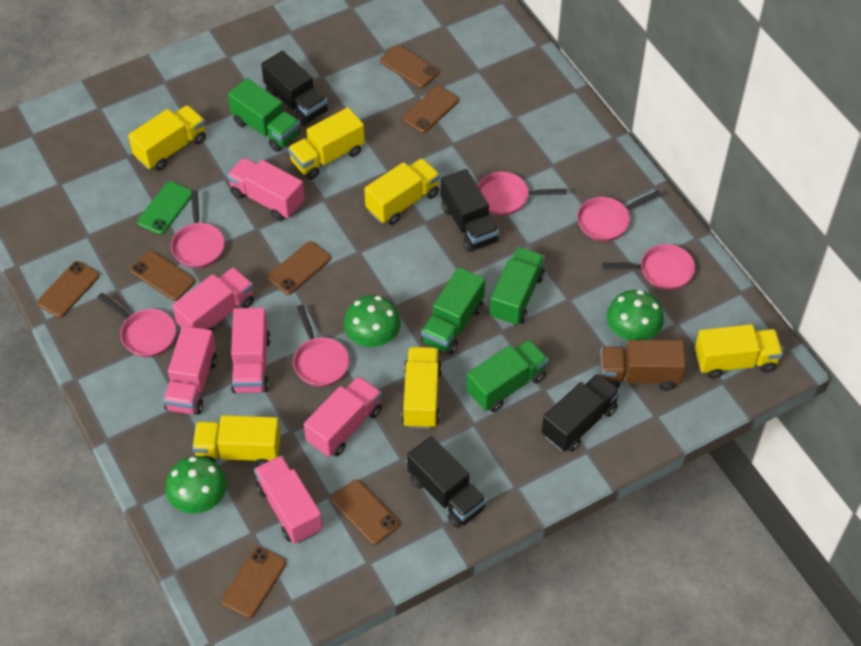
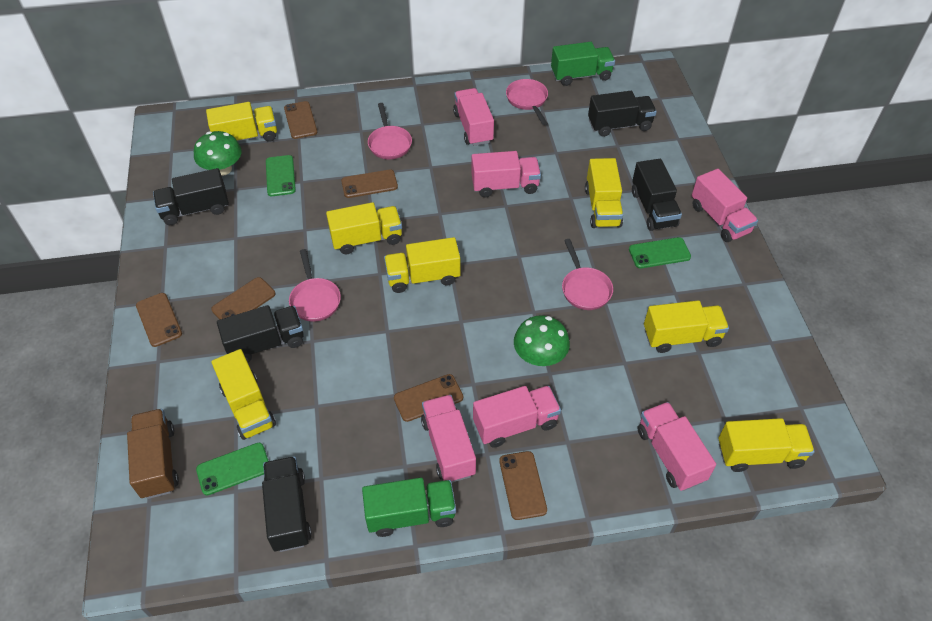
black truck: 4 -> 5
brown phone: 7 -> 6
green mushroom: 3 -> 2
green phone: 1 -> 3
green truck: 4 -> 2
pink pan: 6 -> 4
yellow truck: 6 -> 7

